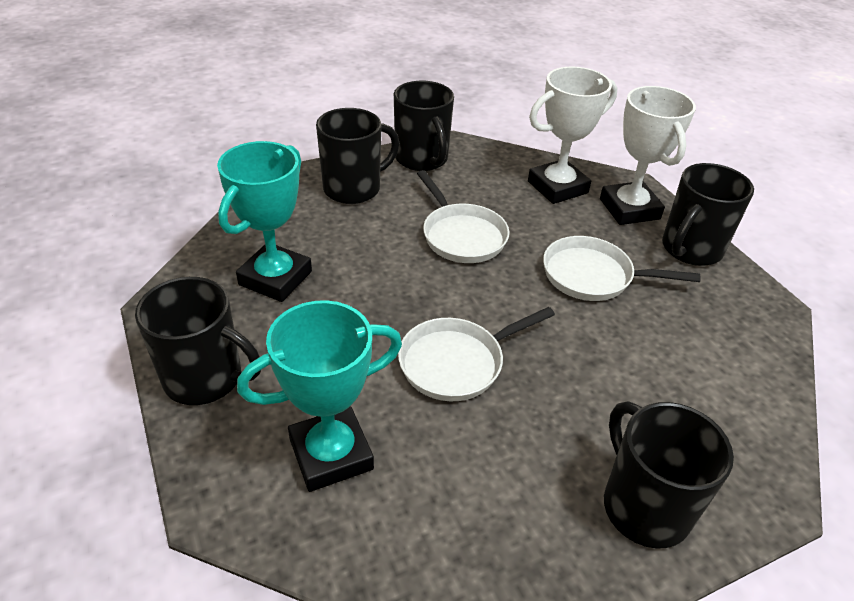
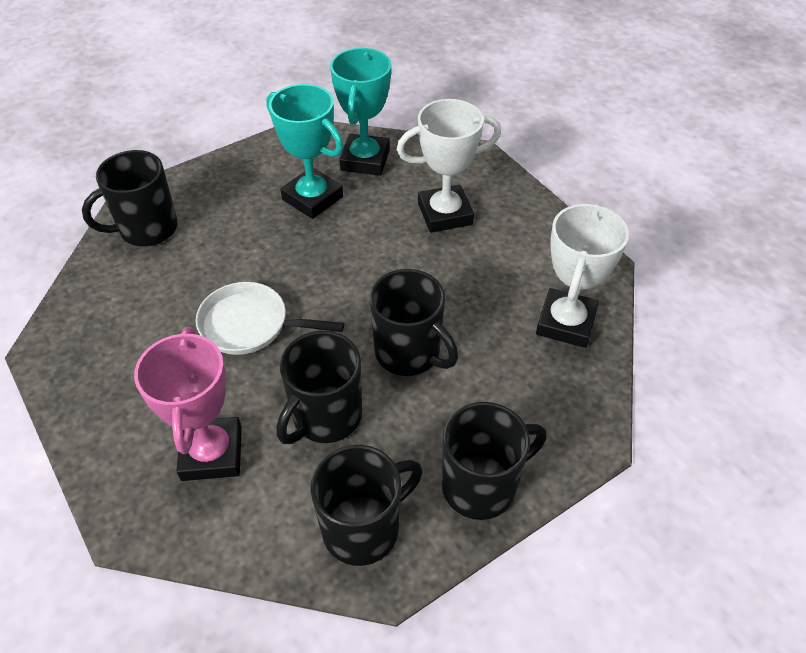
pink trophy: 0 -> 1
white pan: 3 -> 1

